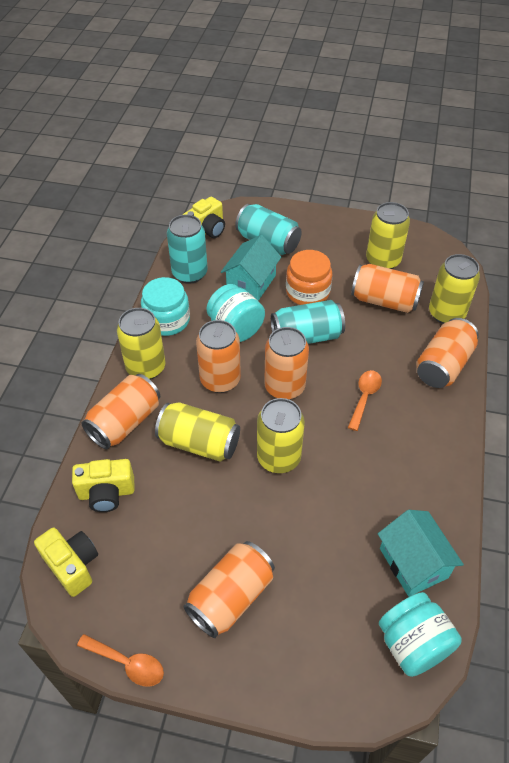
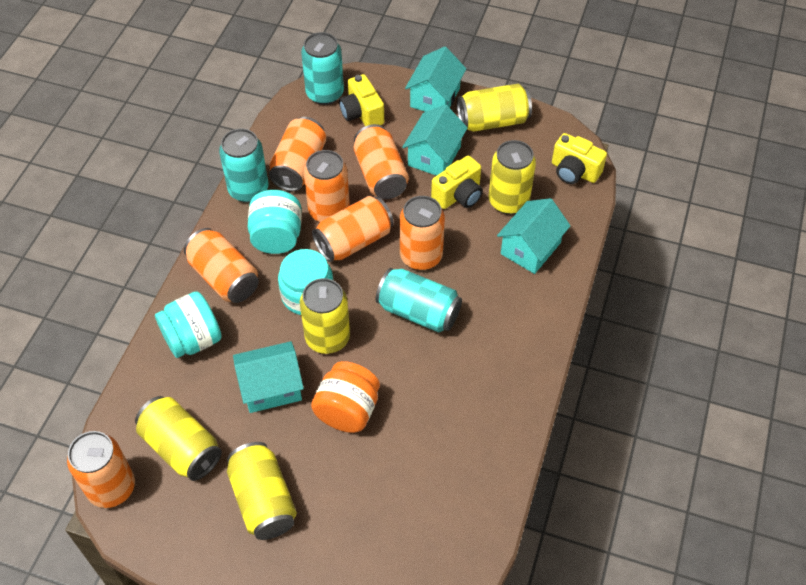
orange can: 6 -> 7
orange spoon: 2 -> 0
turquoise house: 2 -> 4

